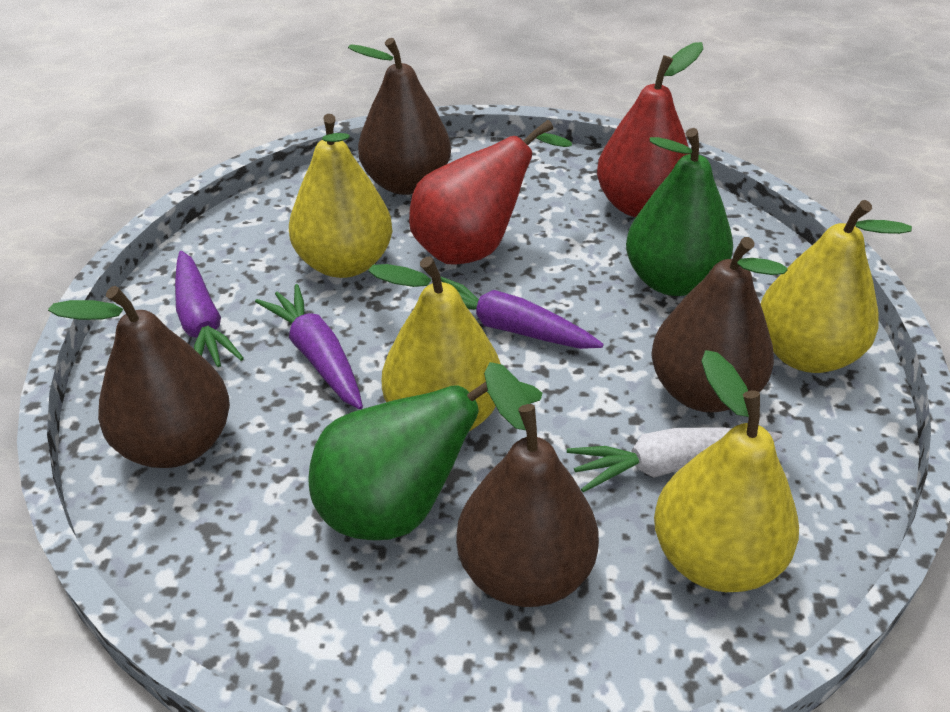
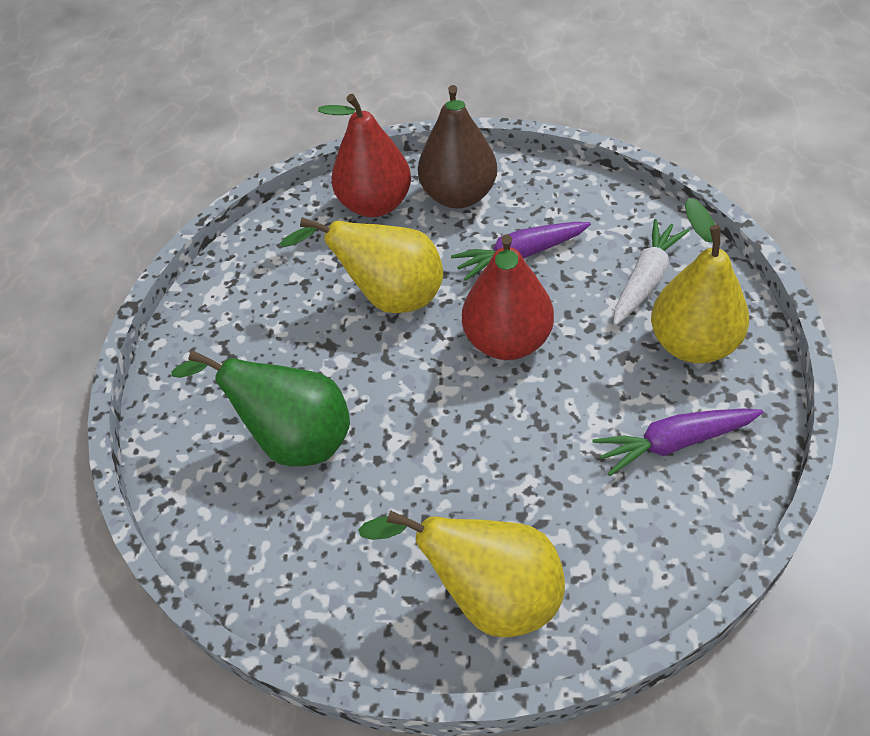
brown pear: 4 -> 1
green pear: 2 -> 1
purple carrot: 3 -> 2
yellow pear: 4 -> 3

